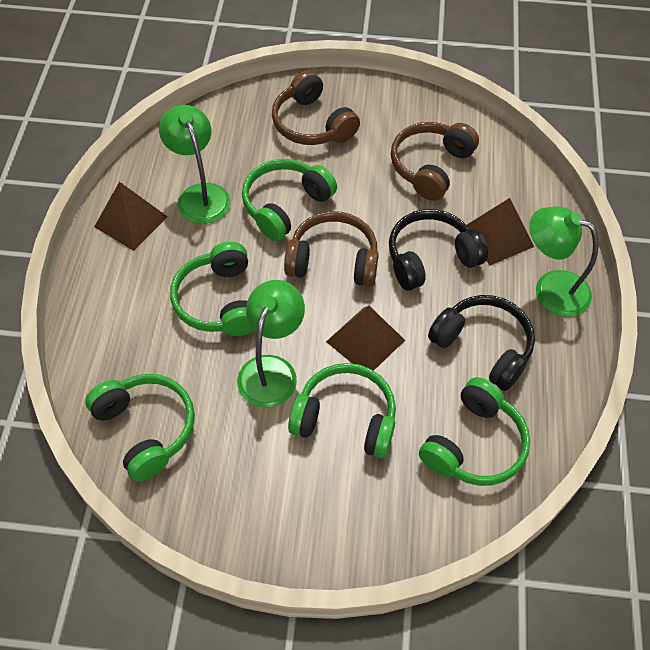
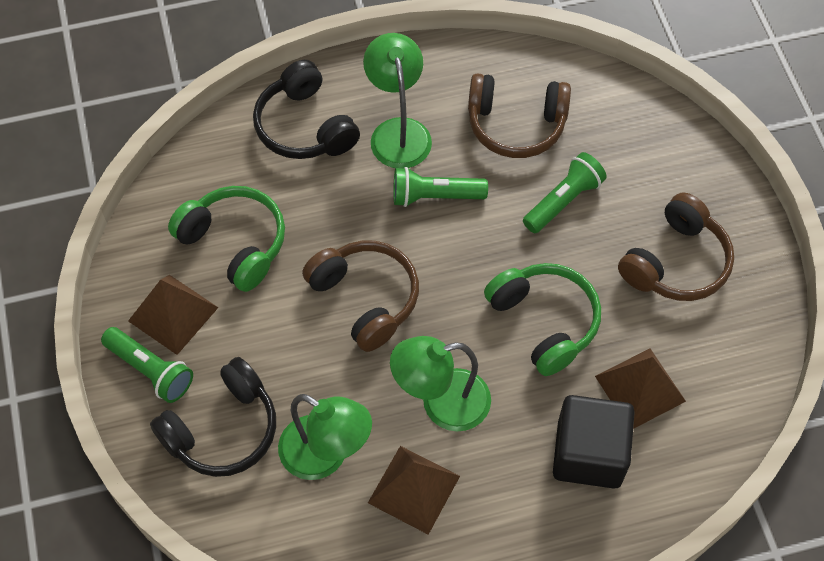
black cube: 0 -> 1
green flashlight: 0 -> 3
green headphones: 5 -> 2

